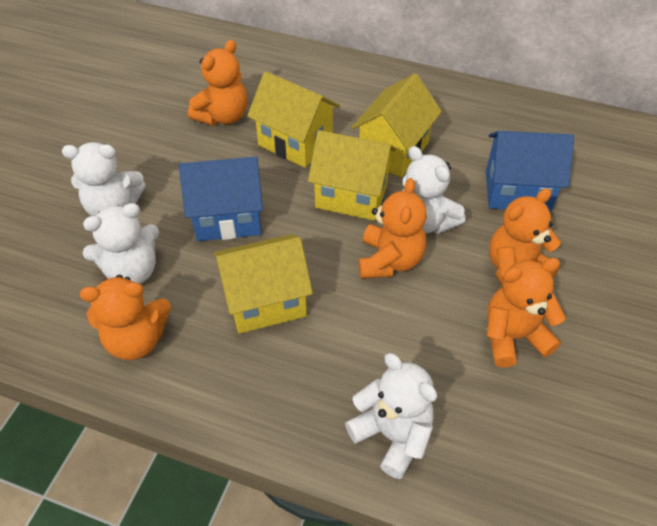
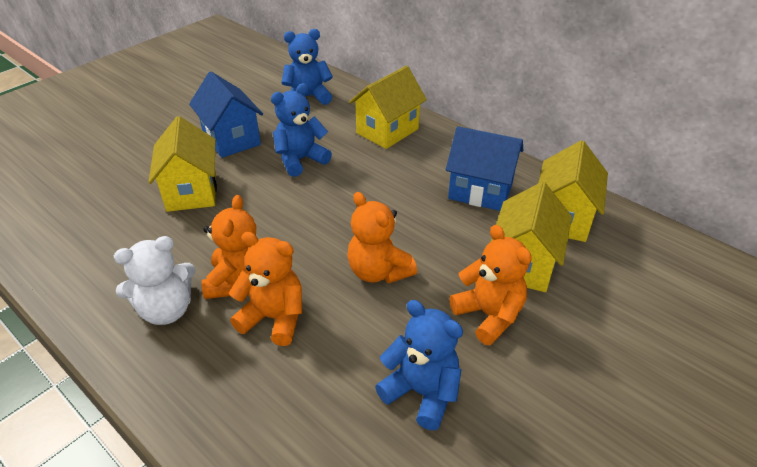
blue teddy bear: 0 -> 3
orange teddy bear: 5 -> 4
white teddy bear: 4 -> 1

